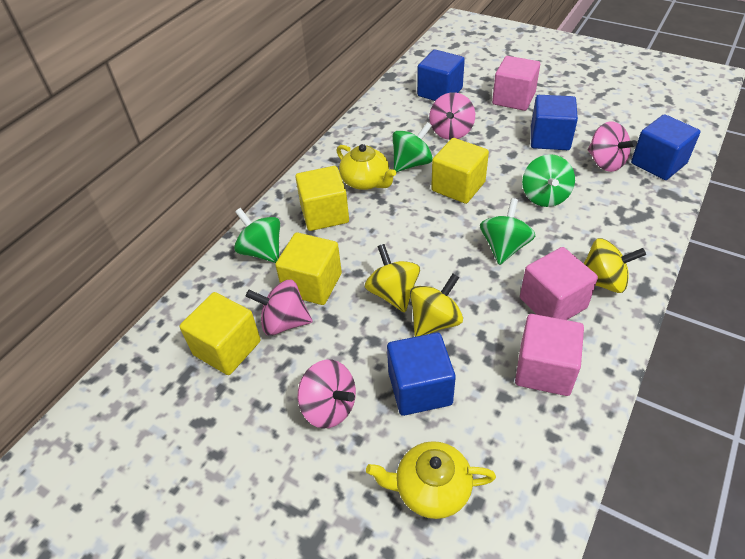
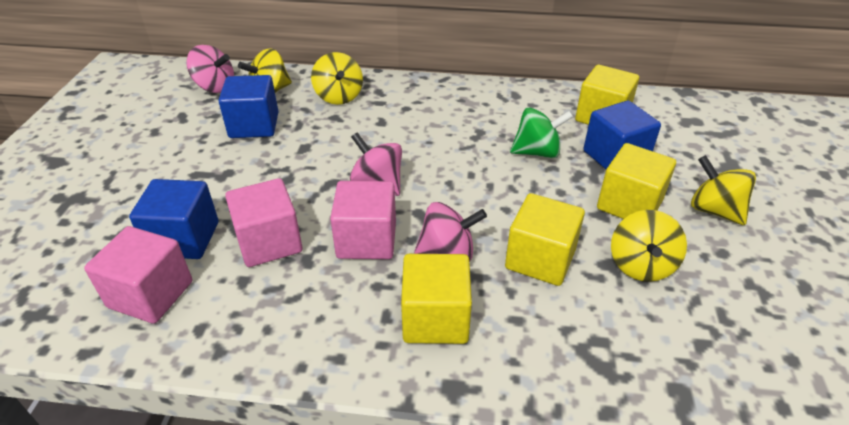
blue cube: 4 -> 3
green spinning top: 4 -> 1
pink spinning top: 4 -> 3
yellow spinning top: 3 -> 4
yellow teapot: 2 -> 0

